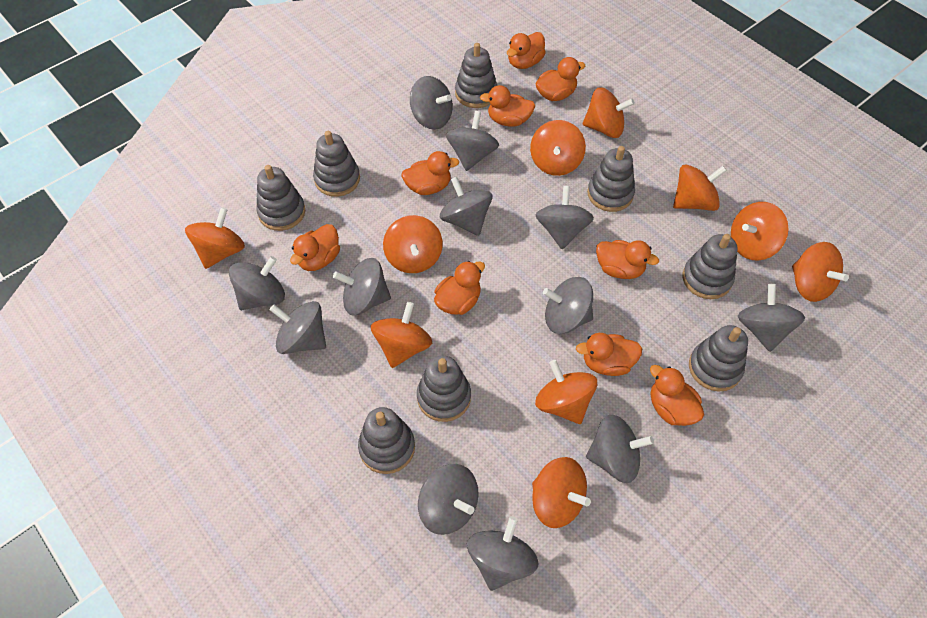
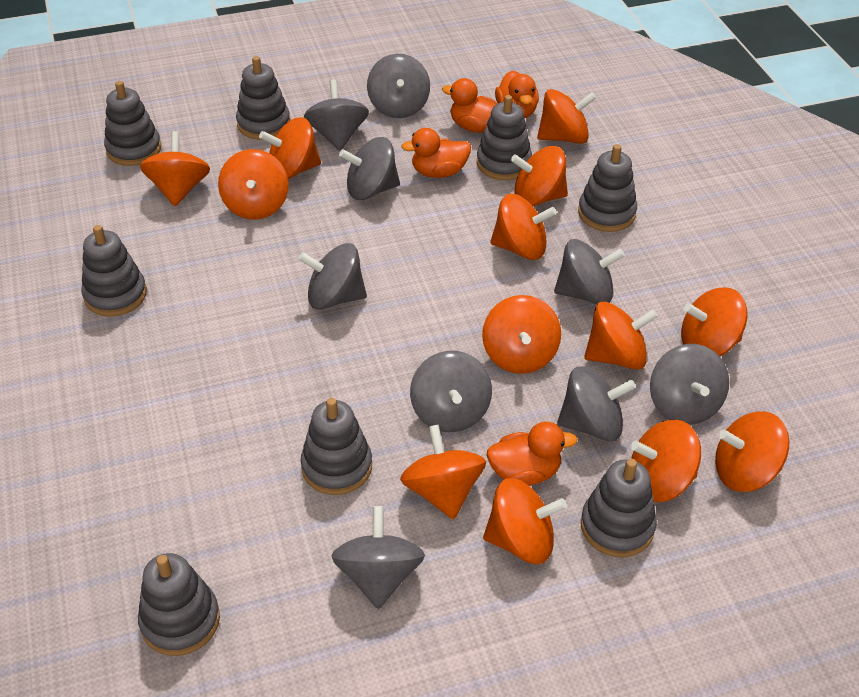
grey spinning top: 12 -> 9
orange duck: 9 -> 4
orange spinning top: 10 -> 13

